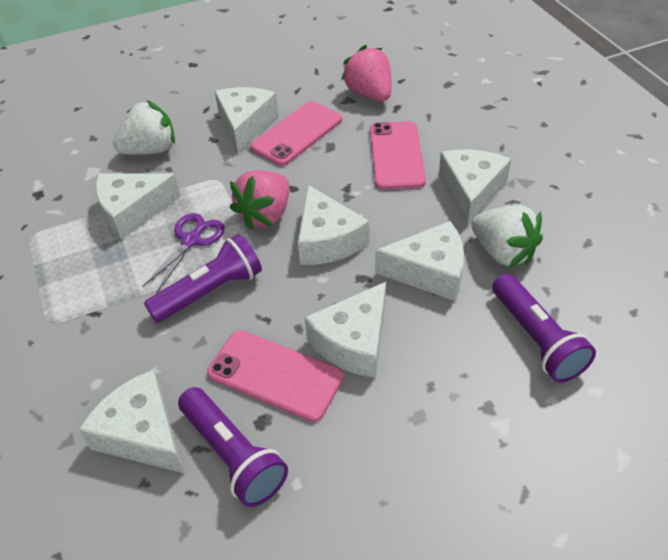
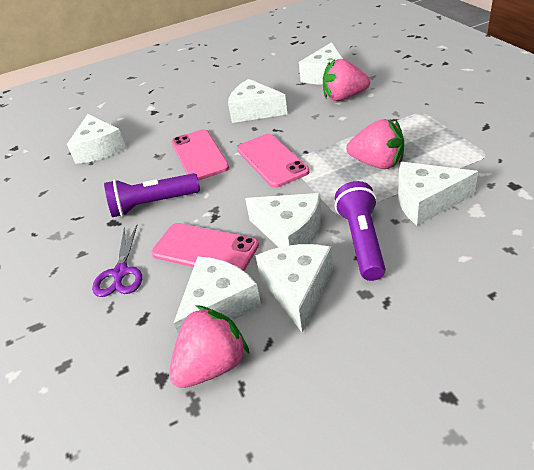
pink strawberry: 2 -> 3
purple flashlight: 3 -> 2
white strawberry: 2 -> 0

